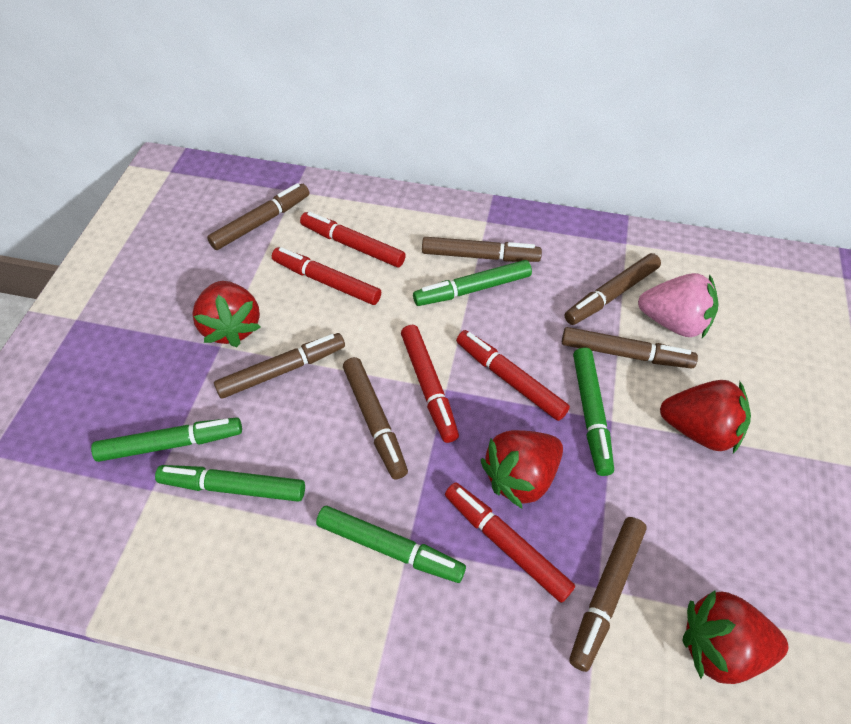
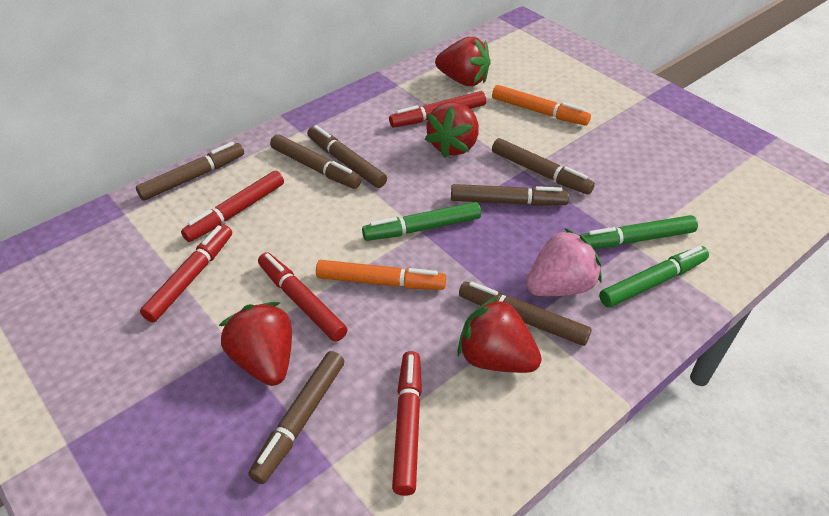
green marker: 5 -> 3
orange marker: 0 -> 2

